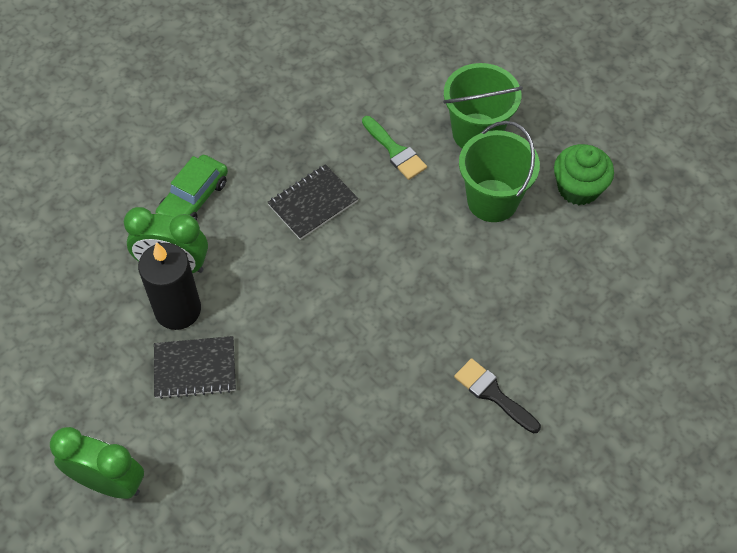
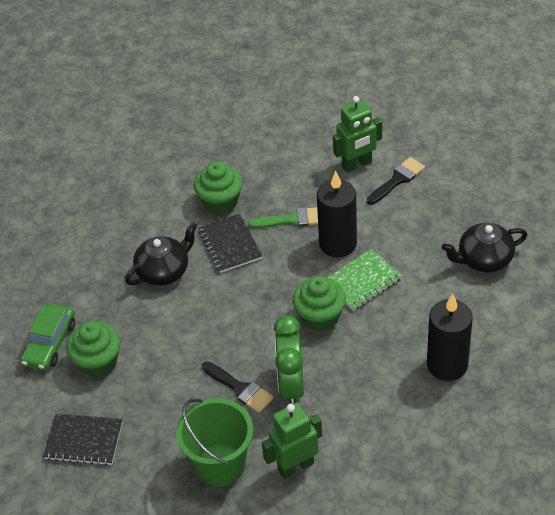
black brush: 1 -> 2
black candle: 1 -> 2
black teapot: 0 -> 2
green bucket: 2 -> 1
green clock: 2 -> 1
green cupcake: 1 -> 3
green notebook: 0 -> 1
green robot: 0 -> 2

